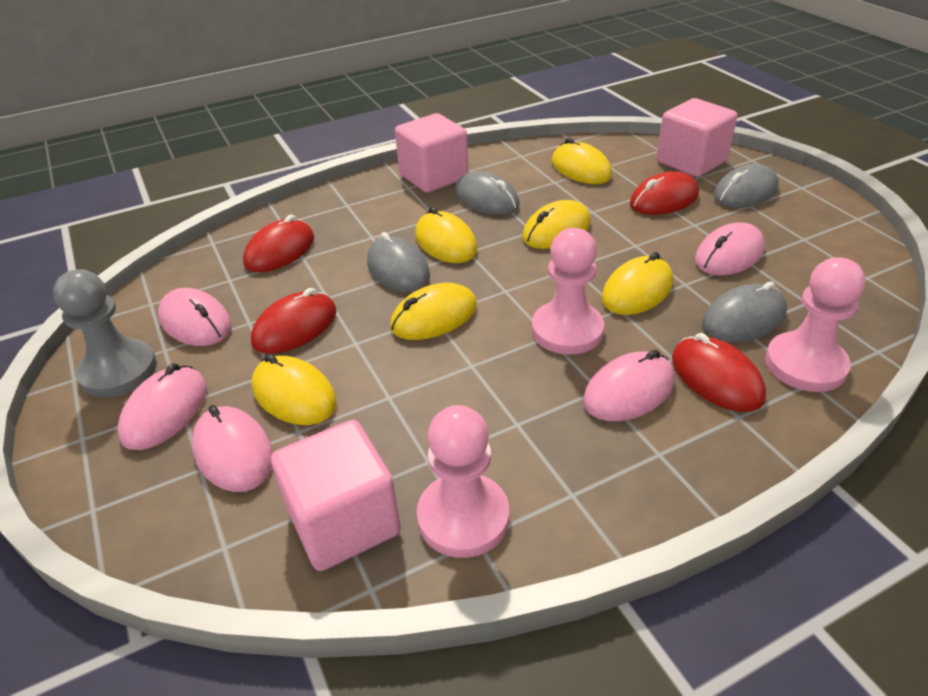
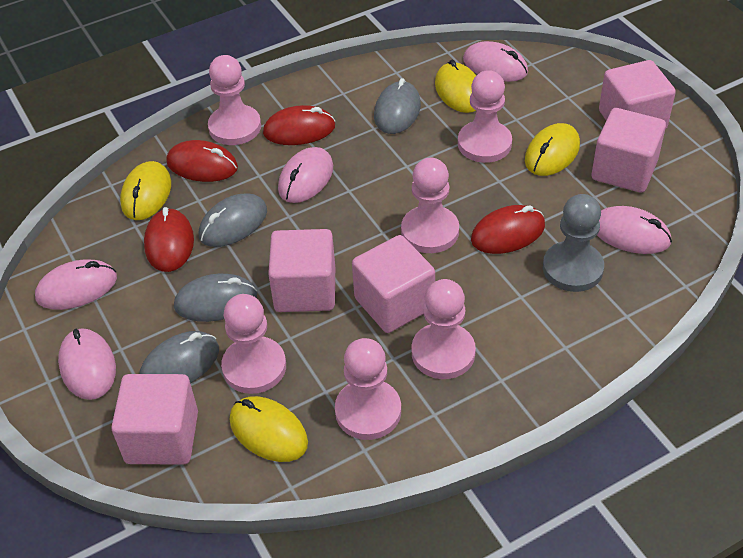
pink cube: 3 -> 5
pink pawn: 3 -> 6
yellow mouse: 6 -> 4

